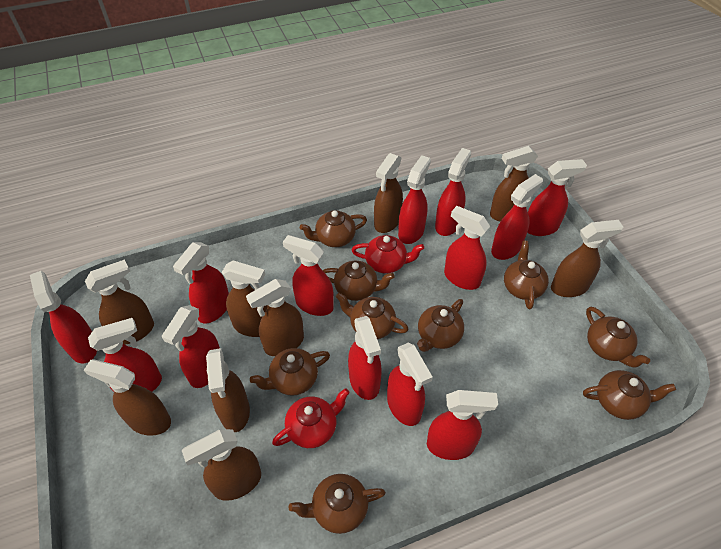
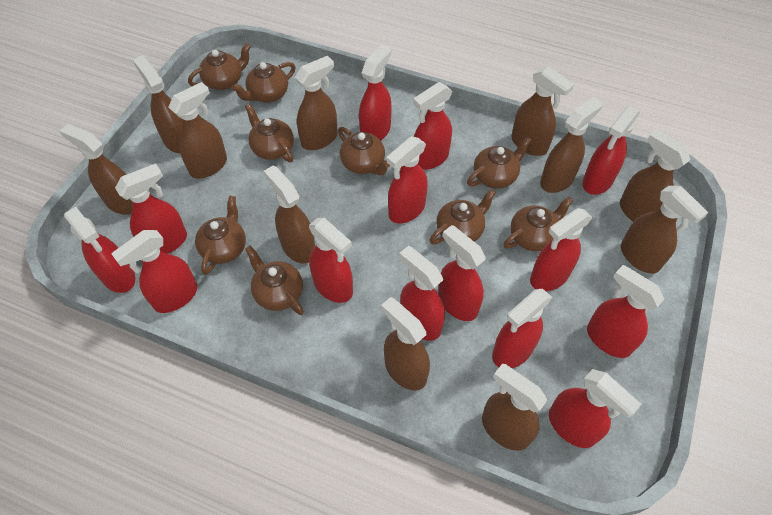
brown spray bottle: 9 -> 11
red spray bottle: 13 -> 14
red teapot: 2 -> 0

